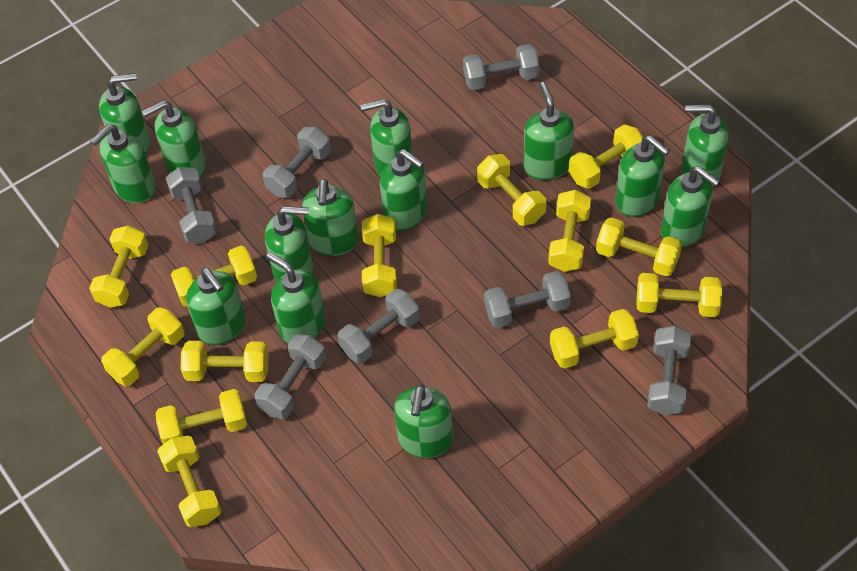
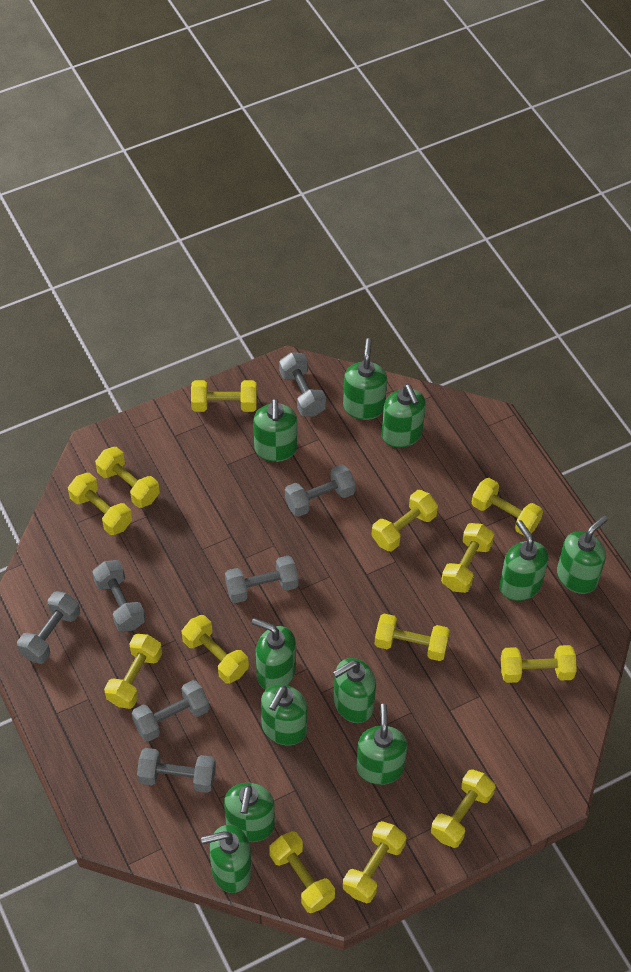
green soap dispenser: 14 -> 11

